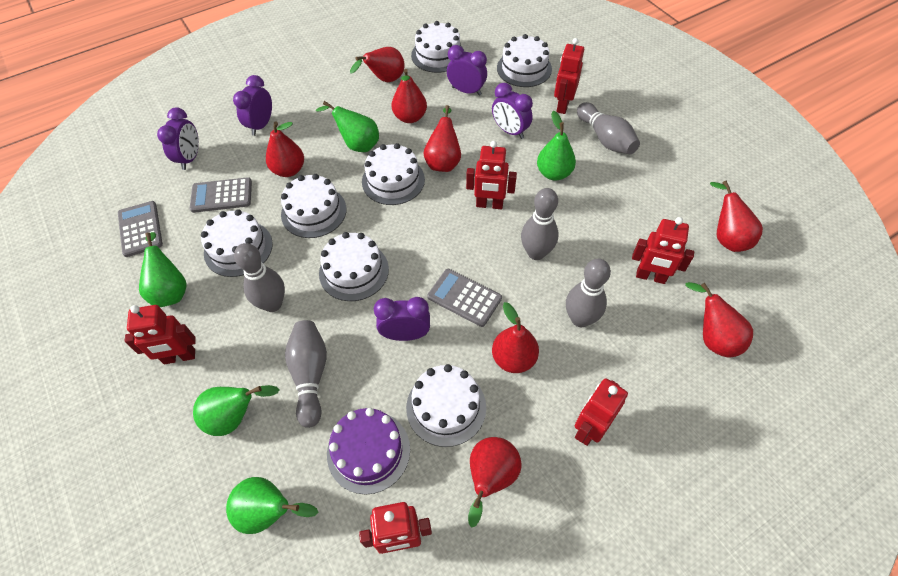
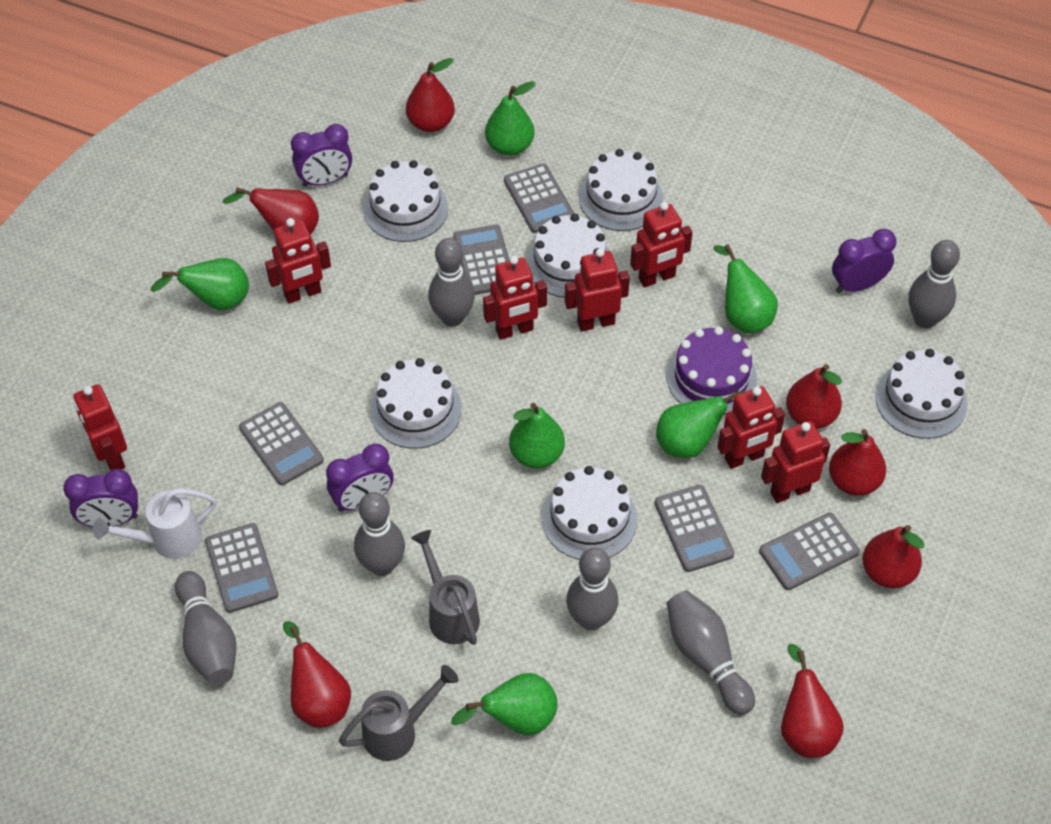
green pear: 5 -> 6
grey bowling pin: 5 -> 6
grey calculator: 3 -> 6
grey watering can: 0 -> 2
purple clock: 5 -> 4
red pear: 8 -> 7
red robot: 6 -> 7
white cake: 7 -> 6
white watering can: 0 -> 1

